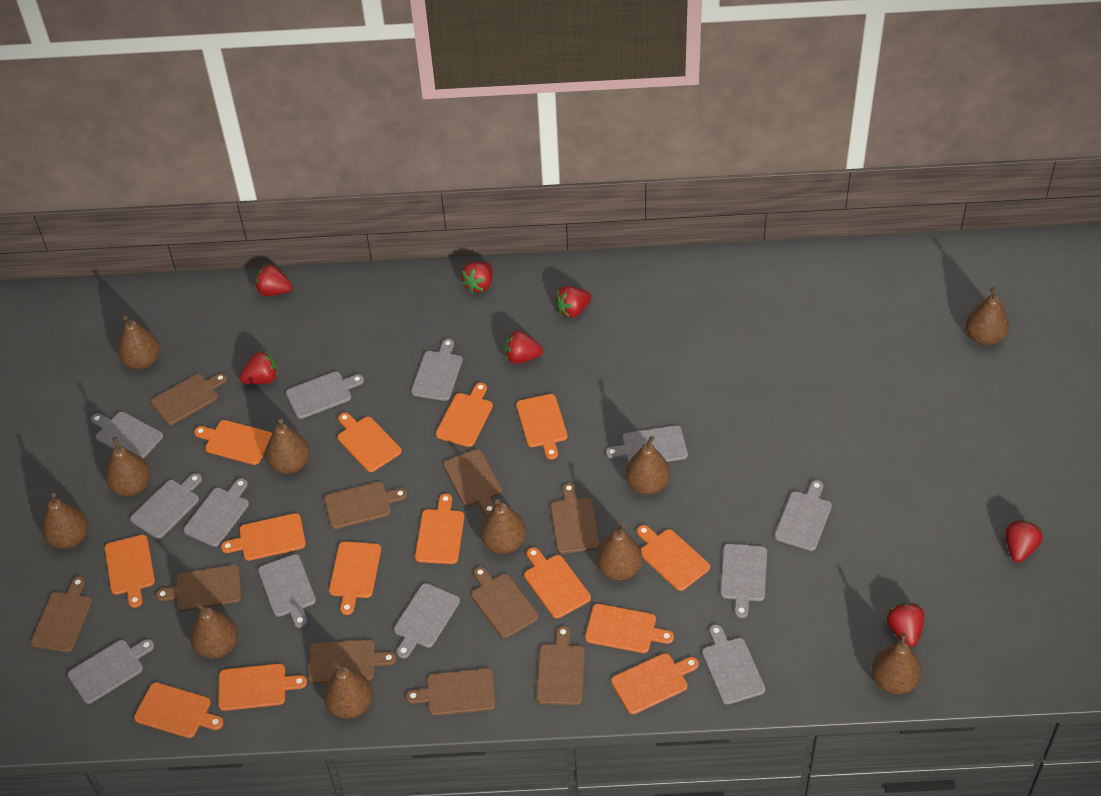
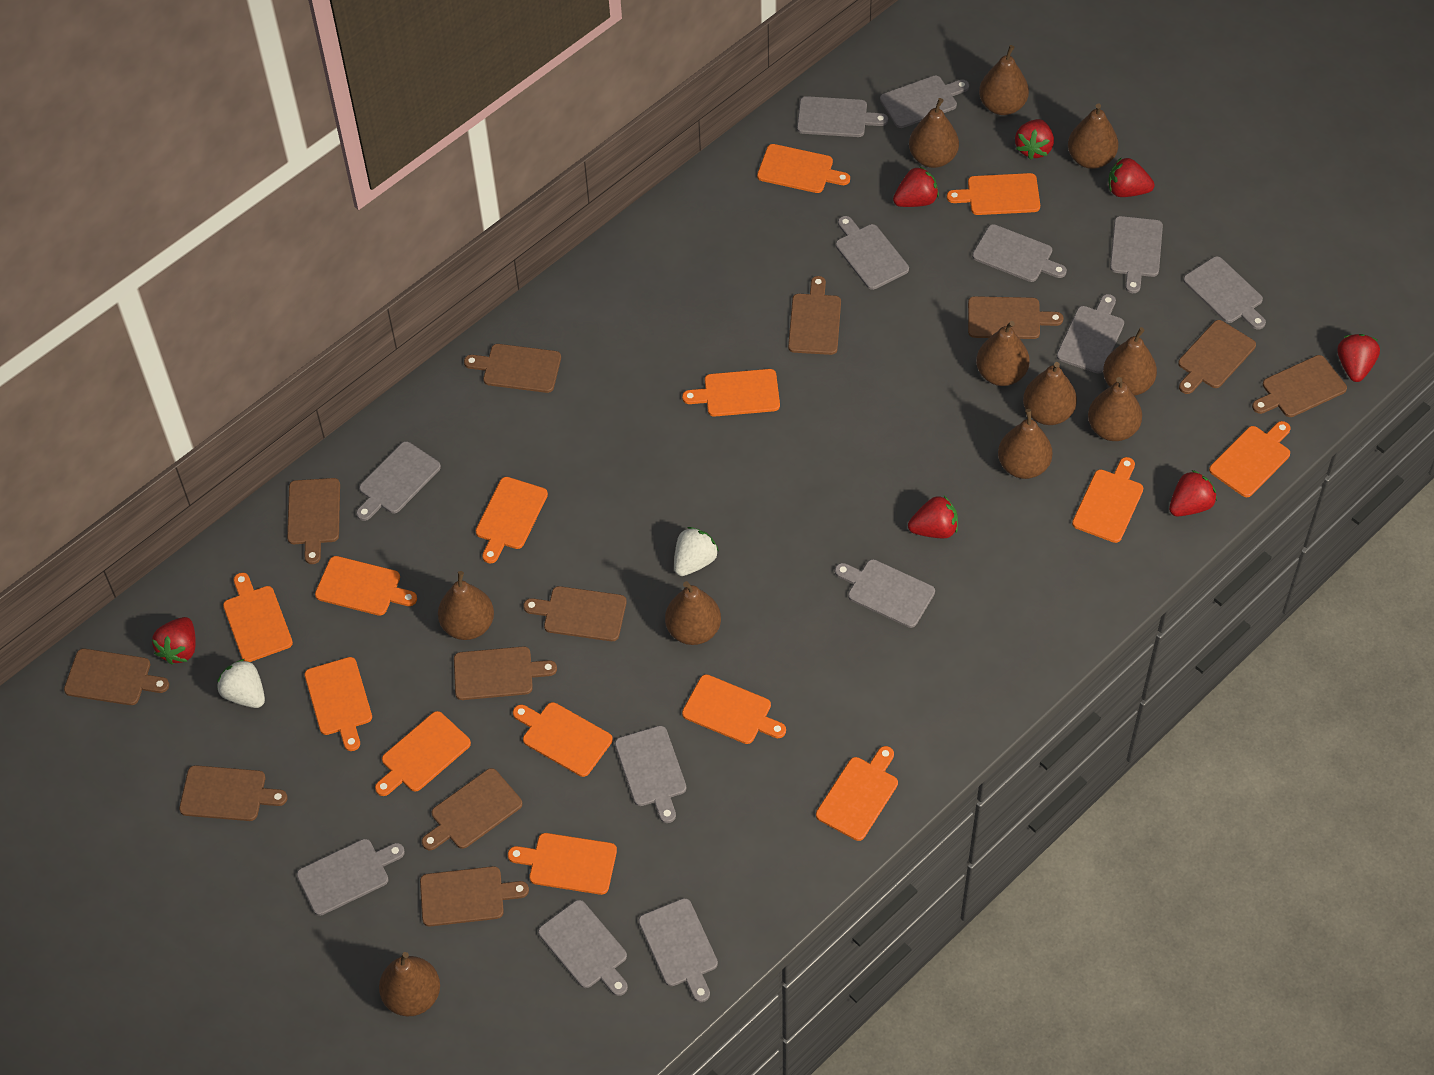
brown cutting board: 10 -> 12
grey cutting board: 12 -> 13
white strawberry: 0 -> 2

